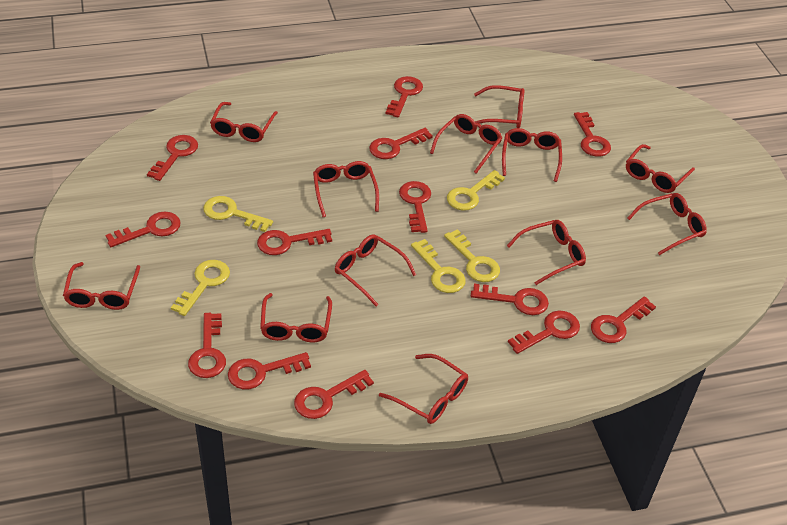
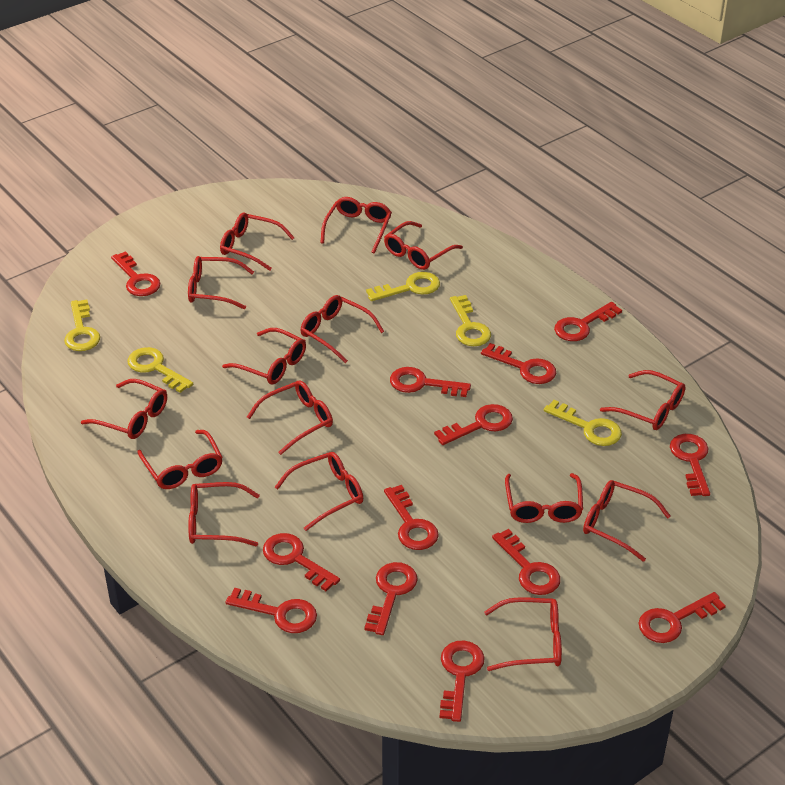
red glasses: 12 -> 15

